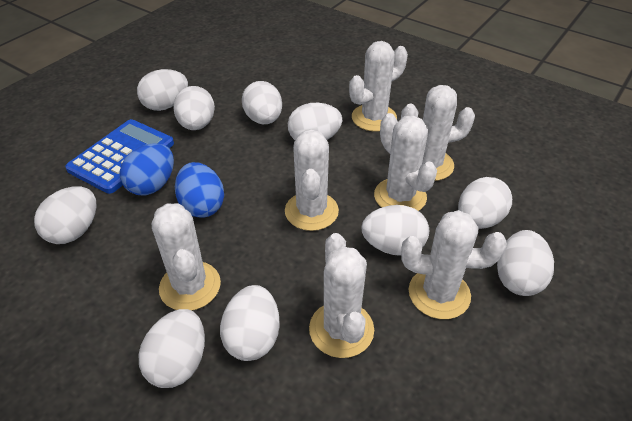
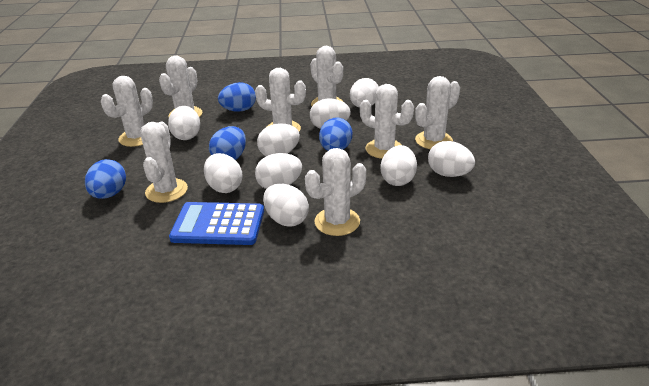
blue egg: 2 -> 4
white cactus: 7 -> 8
white egg: 10 -> 9

